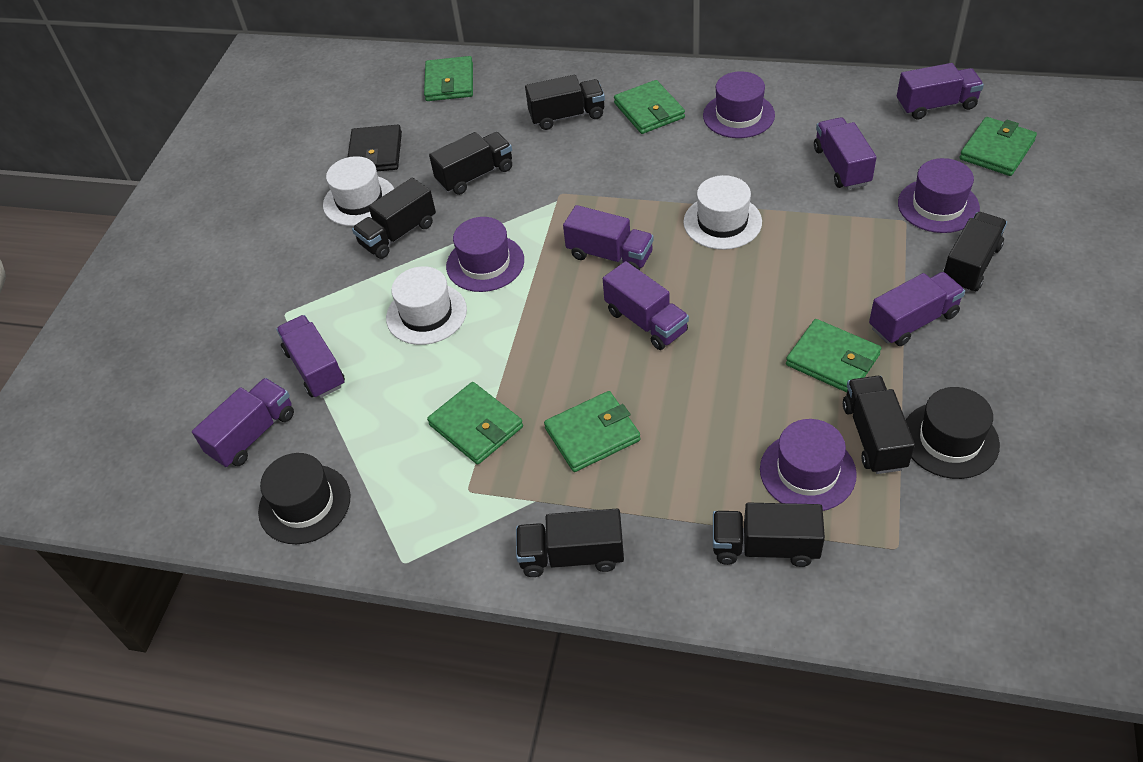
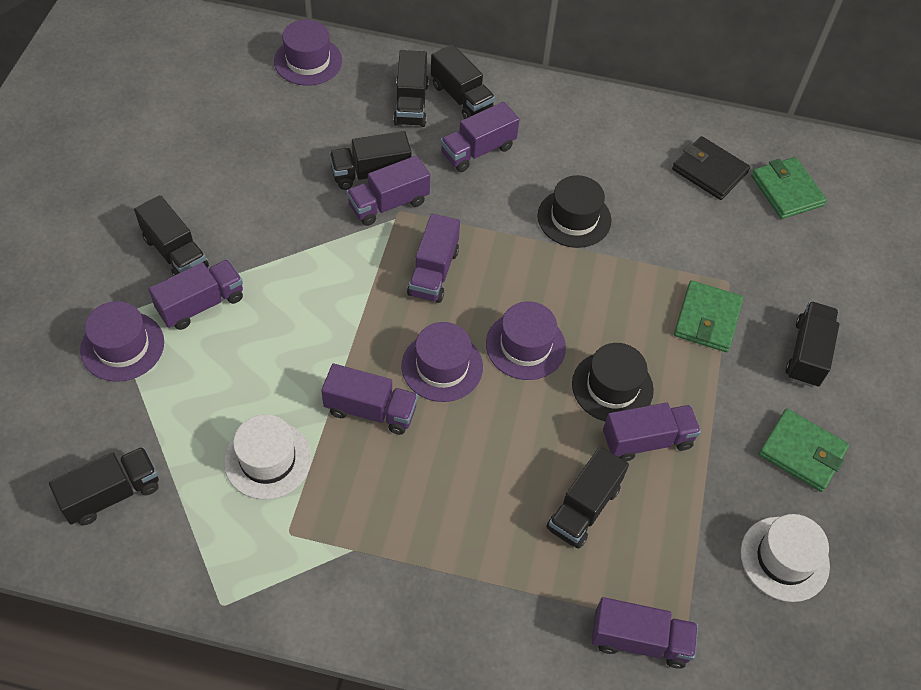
green wallet: 6 -> 3
white hat: 3 -> 2

